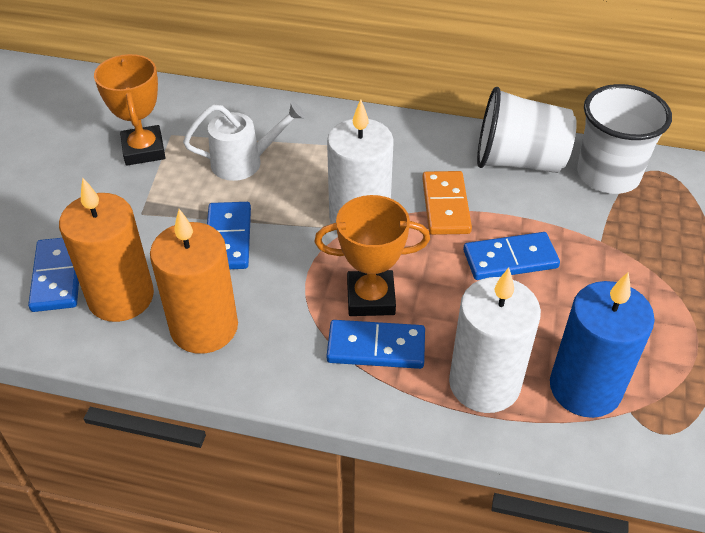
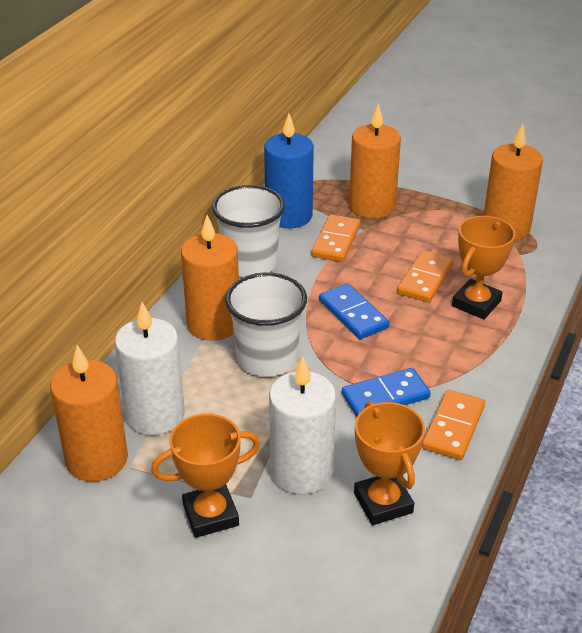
blue domino: 4 -> 2
orange candle: 2 -> 4
orange domino: 1 -> 3
orange trophy: 2 -> 3
white watering can: 1 -> 0

